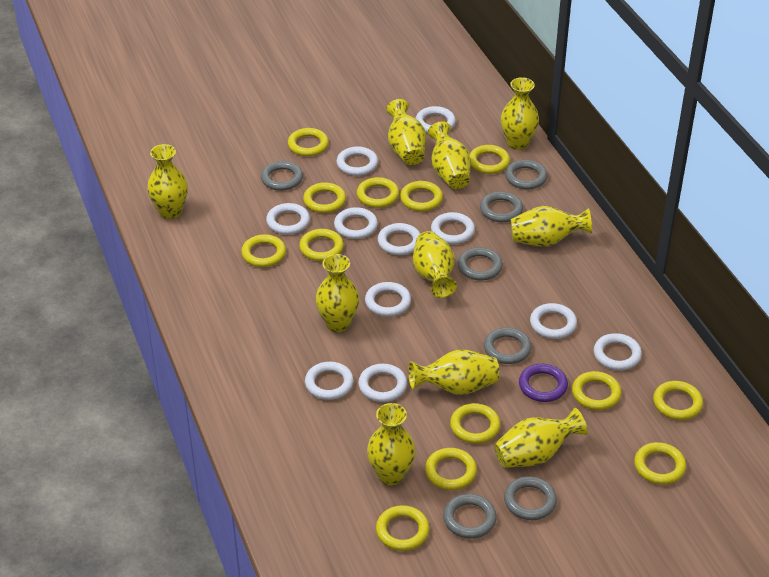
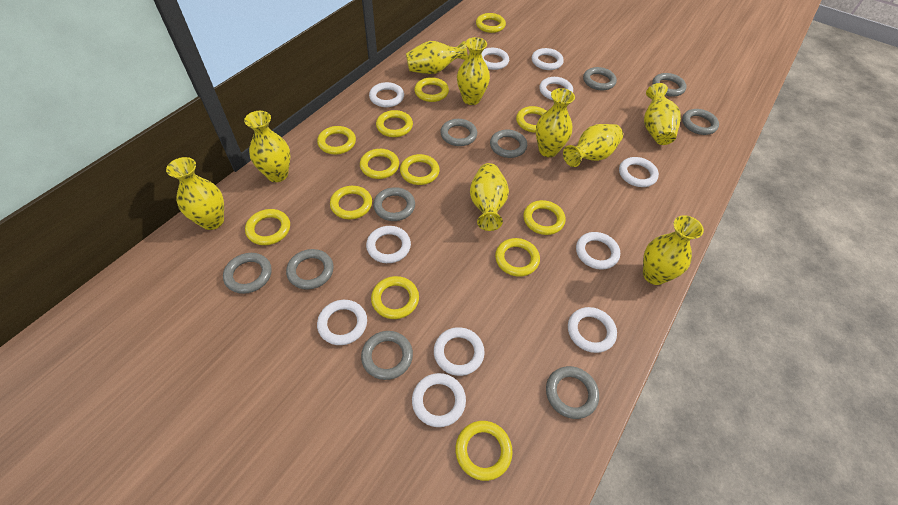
grey ring: 7 -> 10
purple ring: 1 -> 0
yellow vase: 10 -> 9

